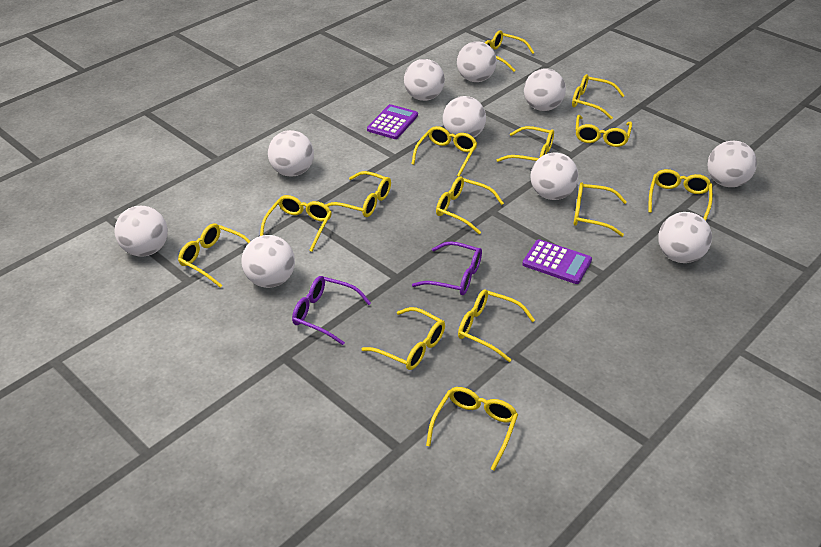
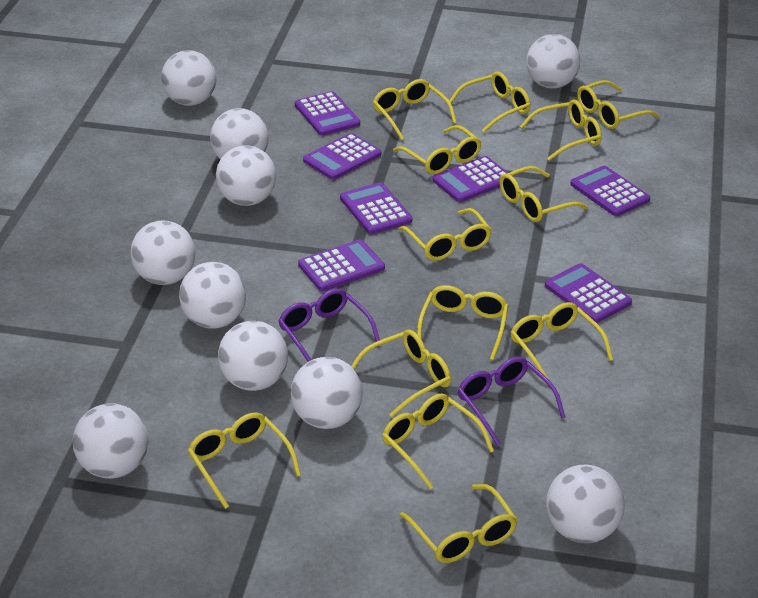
purple calculator: 2 -> 7
yellow glasses: 14 -> 13

